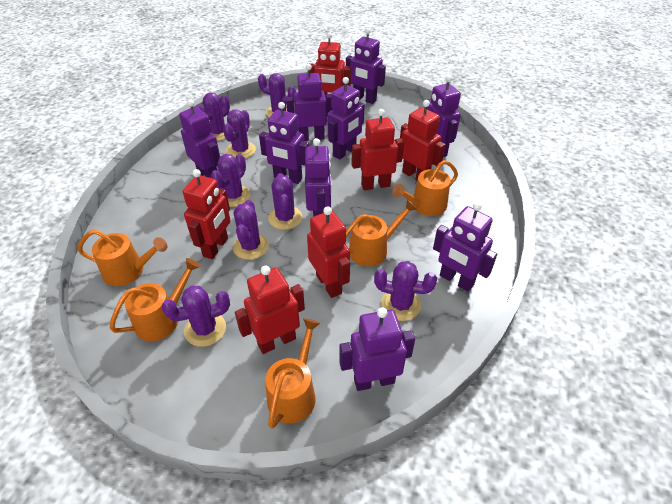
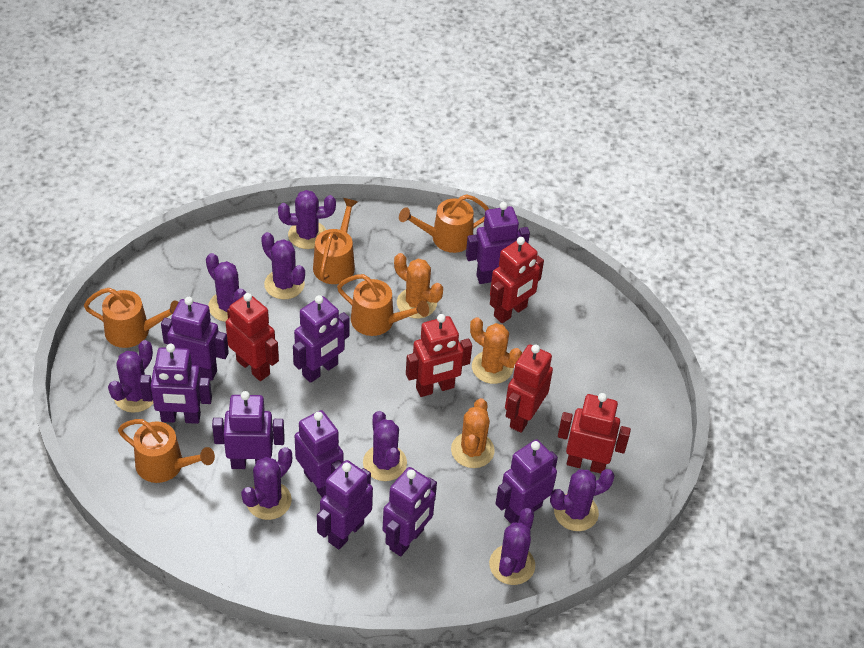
orange cactus: 0 -> 3
red robot: 6 -> 5

